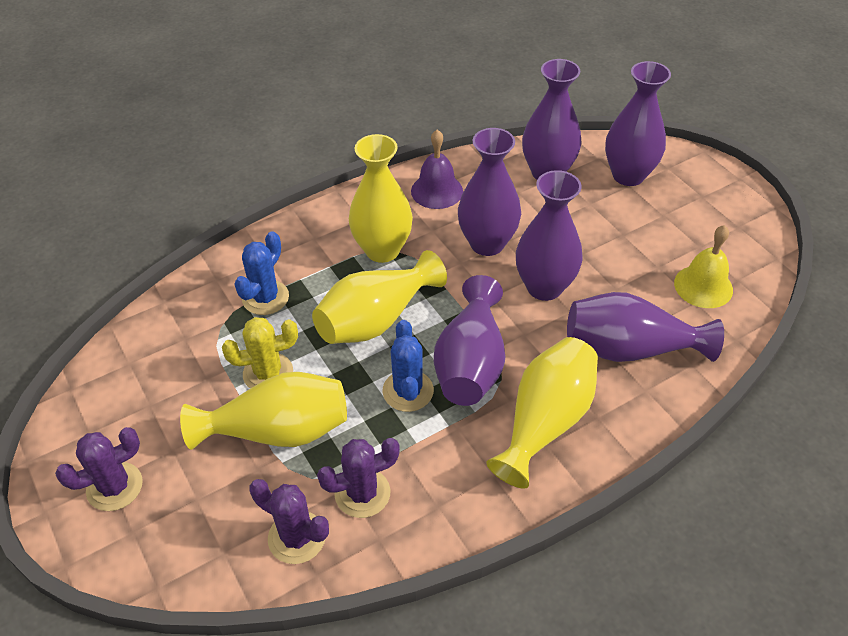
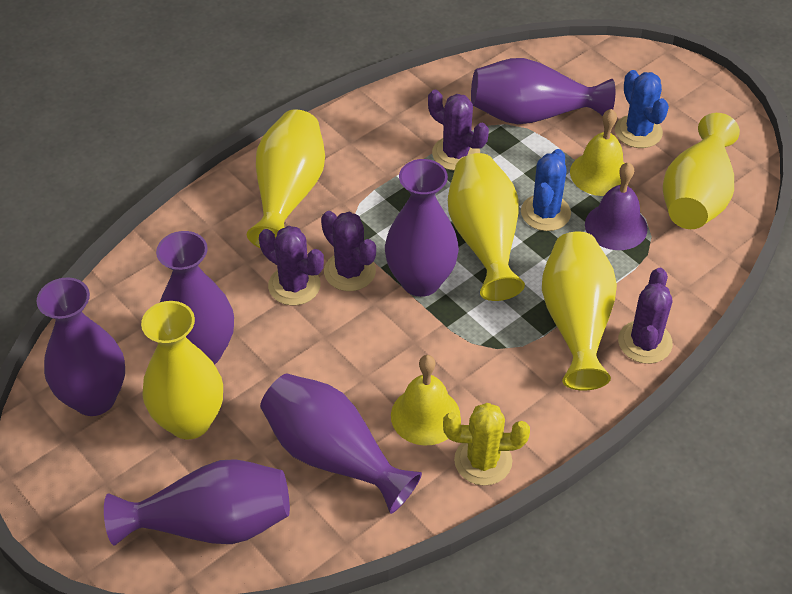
purple cactus: 3 -> 4
yellow bell: 1 -> 2
yellow vase: 4 -> 5

